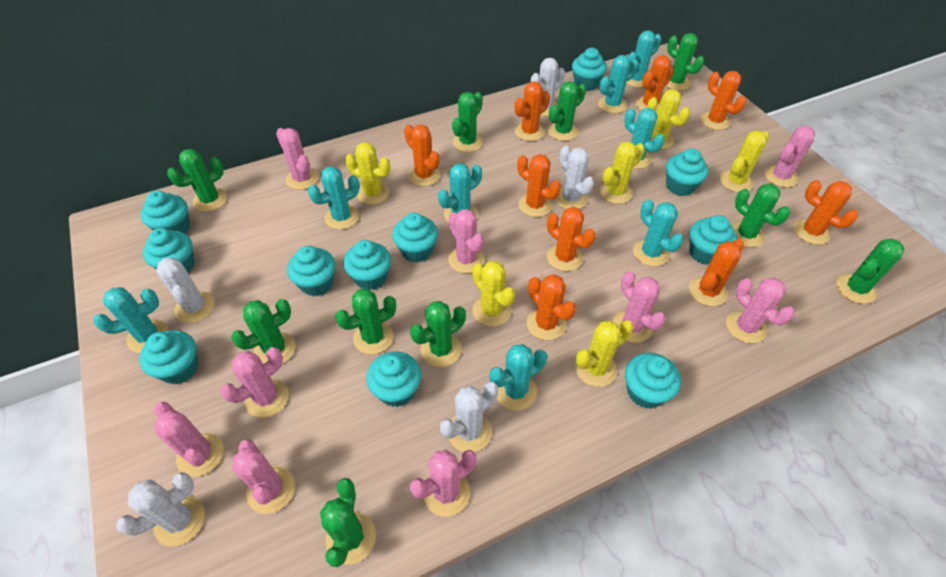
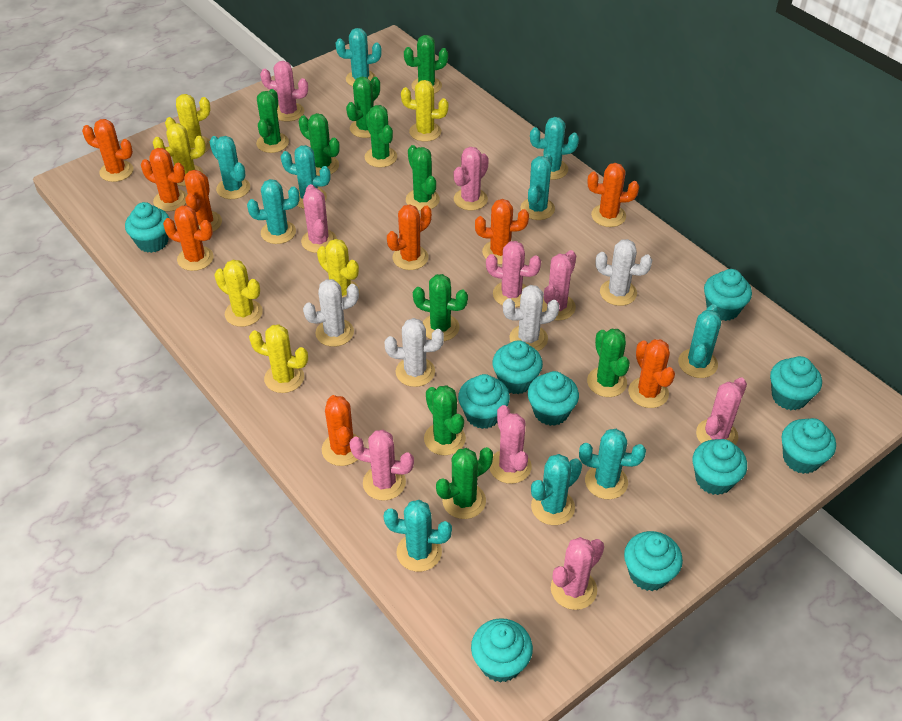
turquoise cactus: 8 -> 10
turquoise cupcake: 11 -> 10
white cactus: 5 -> 4

